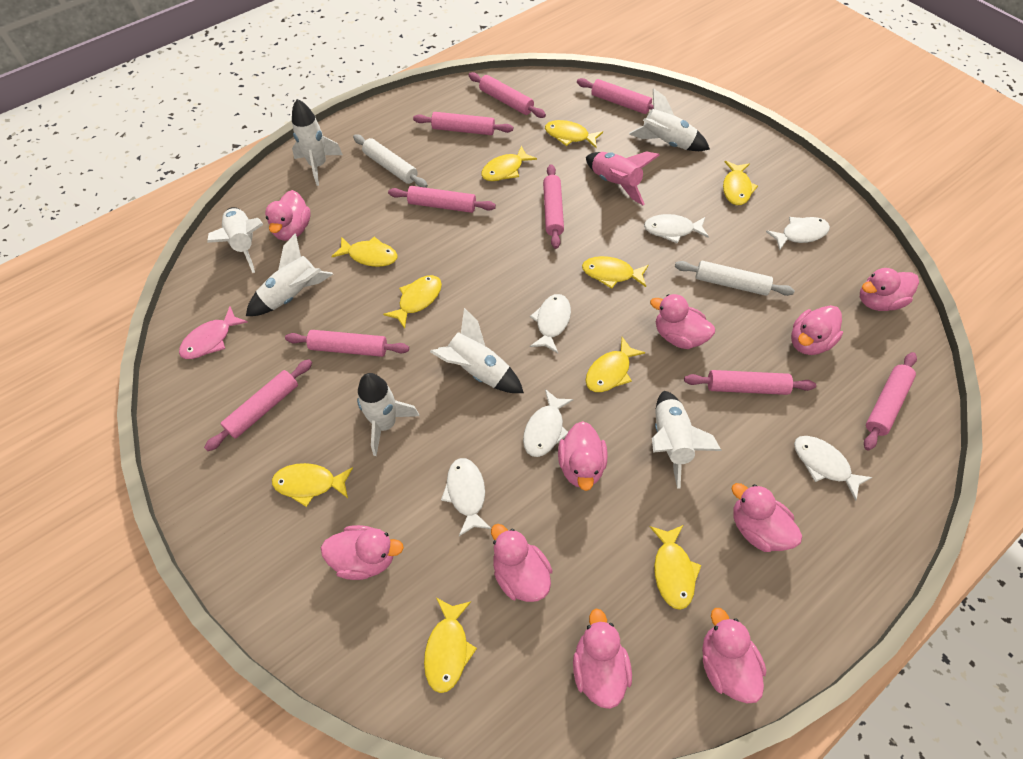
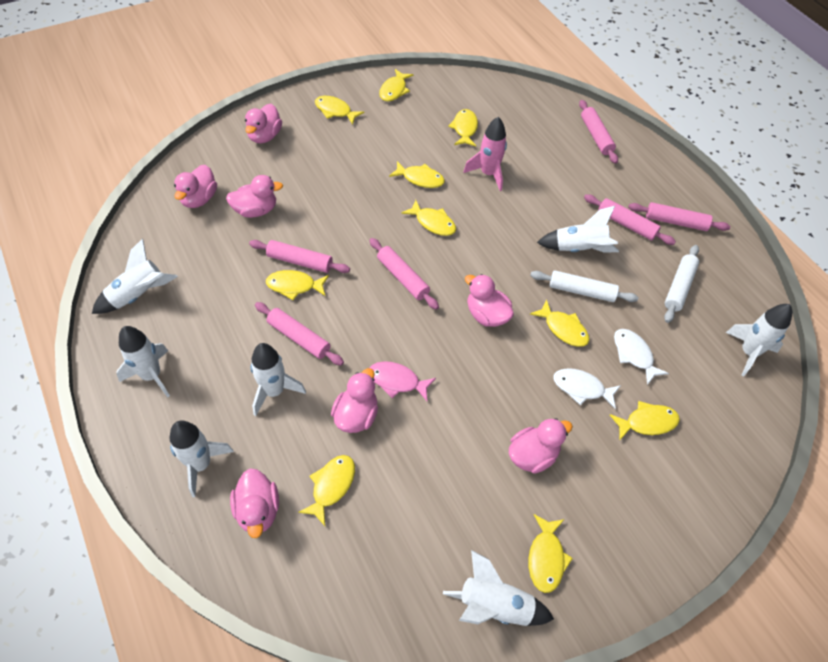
pink duck: 10 -> 7
pink rolling pin: 9 -> 6
white fish: 6 -> 2

